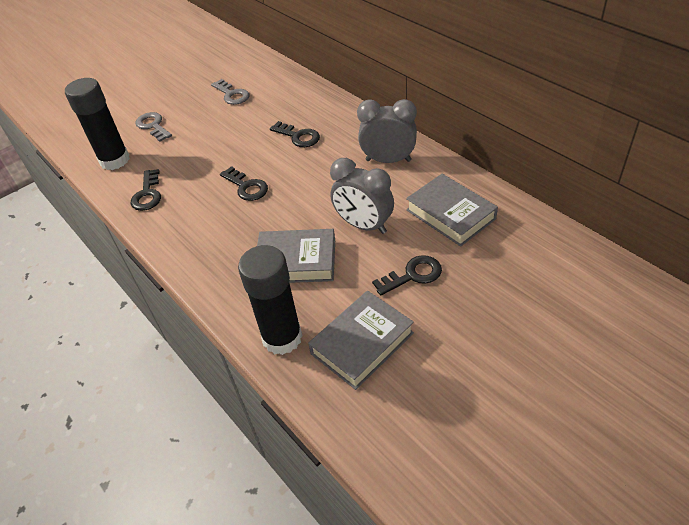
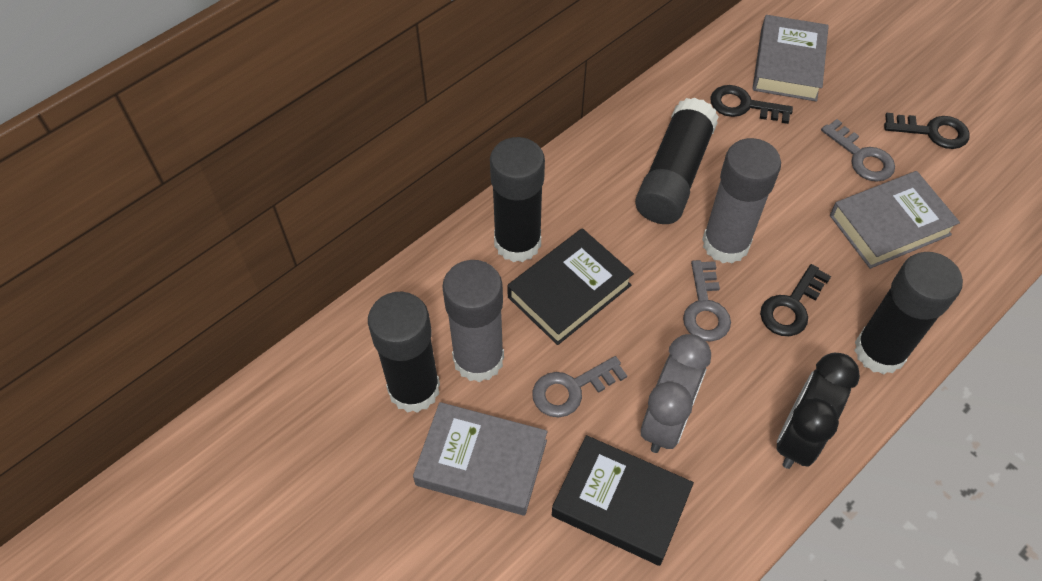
black book: 0 -> 2
black clock: 0 -> 1
black glue stick: 2 -> 4
black key: 4 -> 3
grey clock: 2 -> 1
grey glue stick: 0 -> 2
grey key: 2 -> 3

